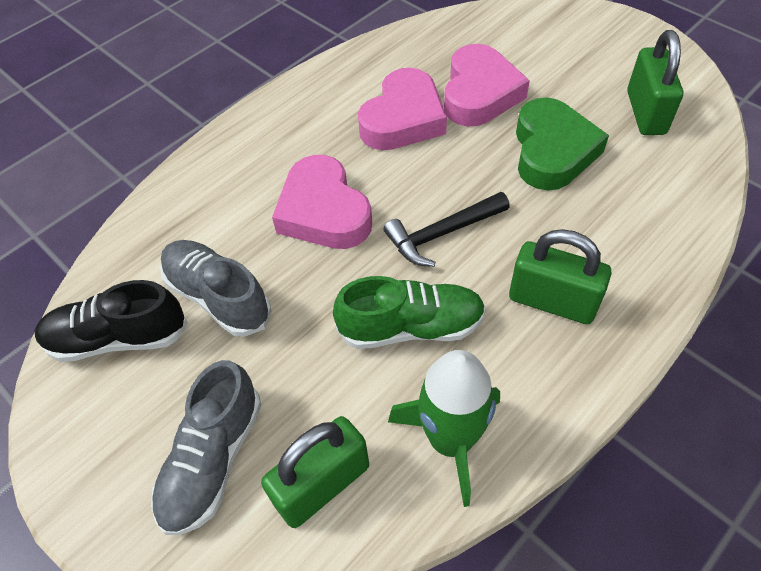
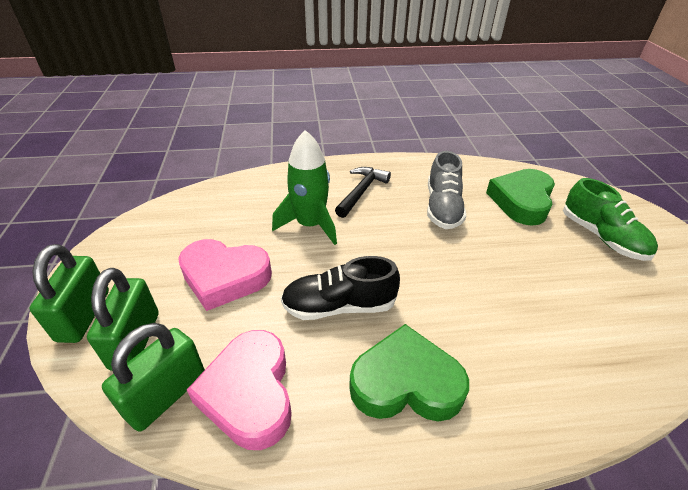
green heart: 1 -> 2
grey shoe: 2 -> 1
pink heart: 3 -> 2

